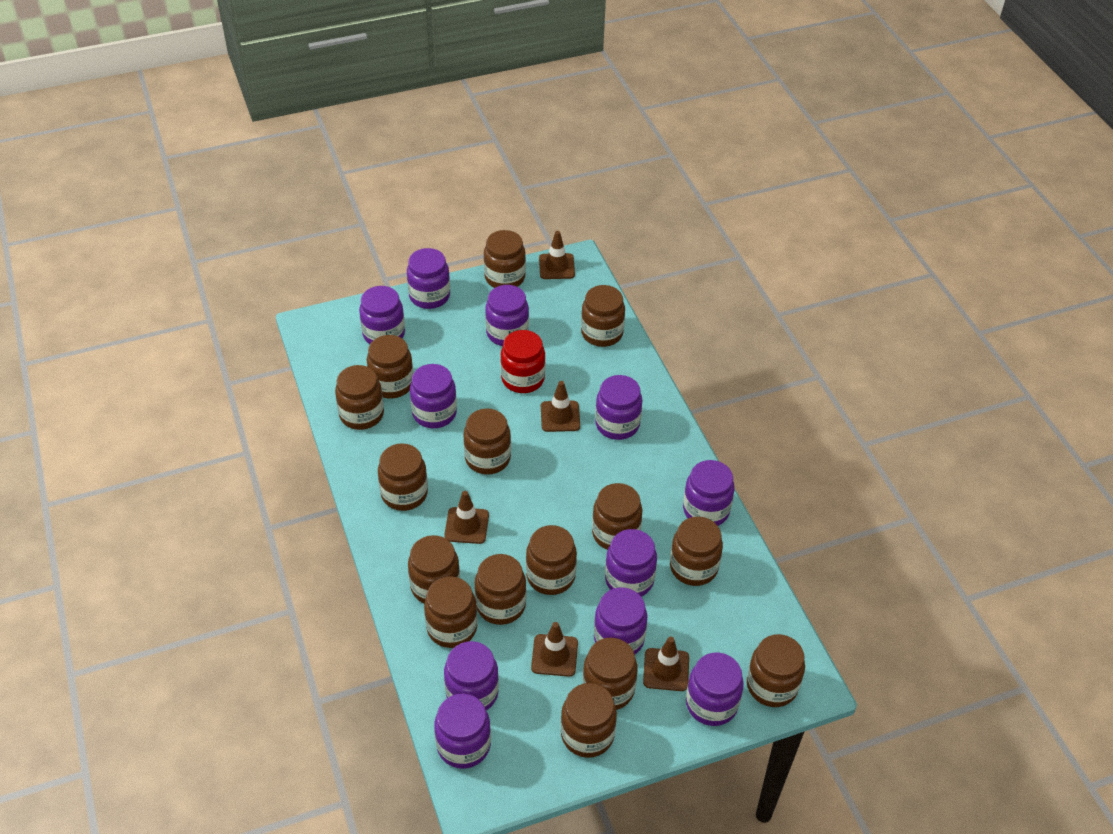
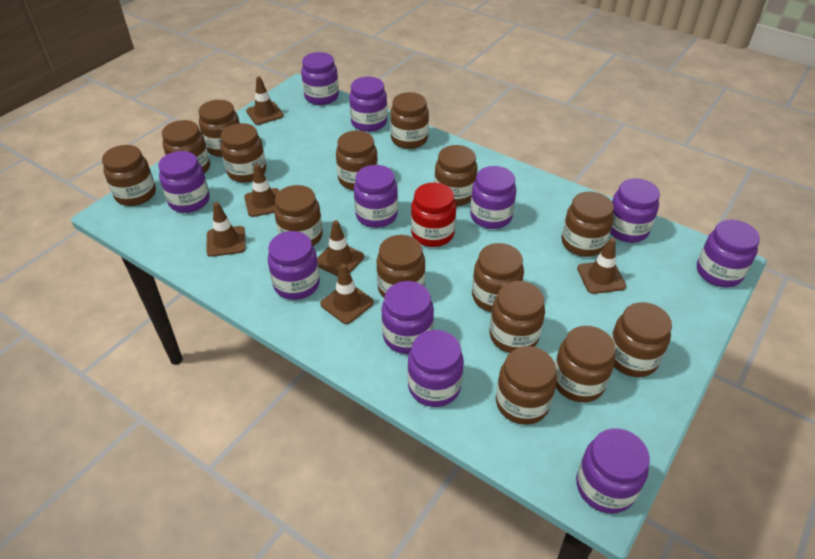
brown traffic cone: 5 -> 6

